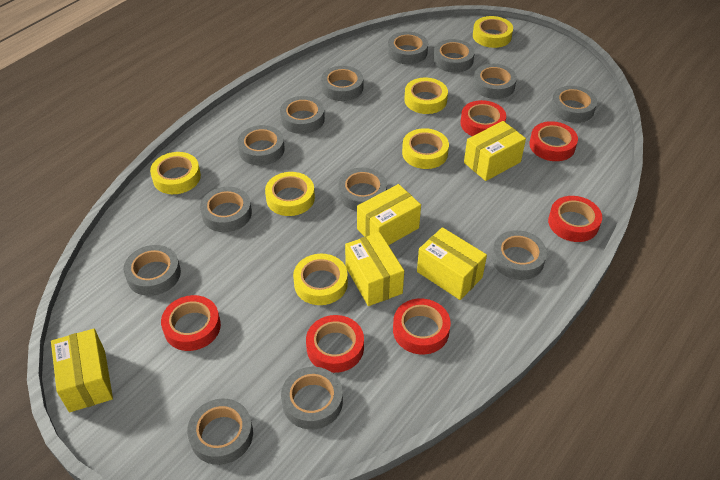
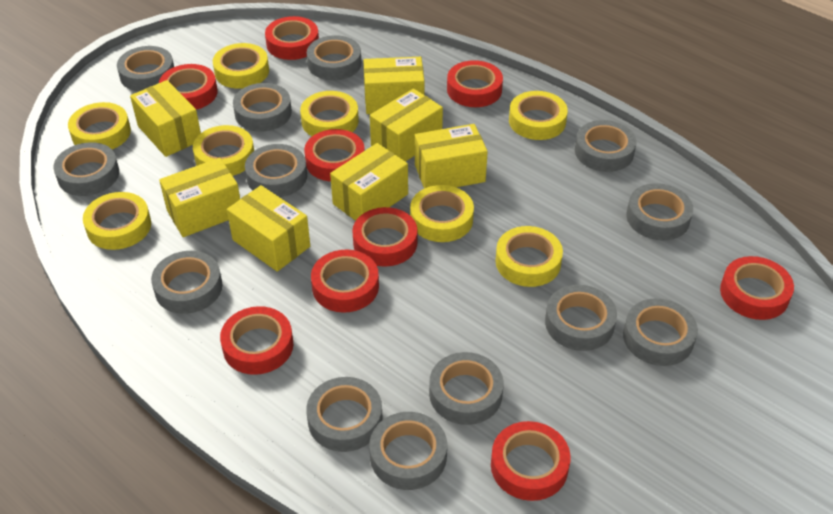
red tape: 6 -> 9
yellow box: 5 -> 7
yellow tape: 6 -> 8

